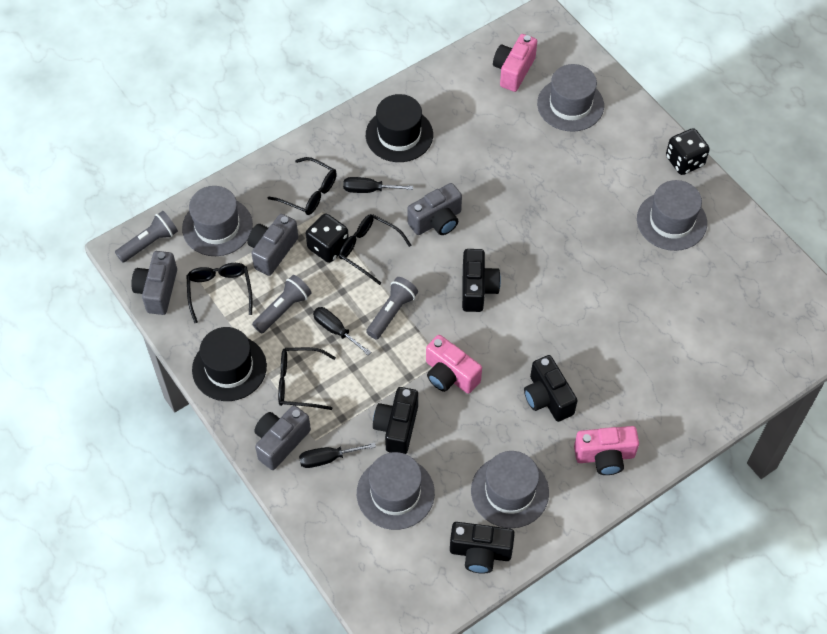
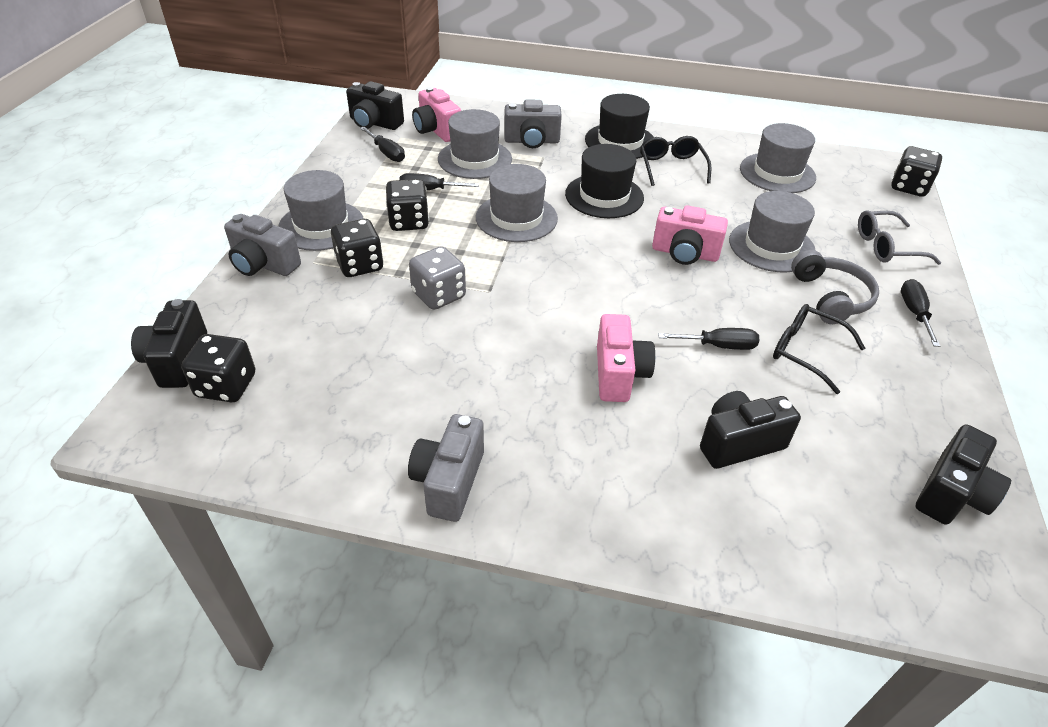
black dice: 2 -> 4
black glasses: 4 -> 2
black screwdriver: 3 -> 4
grey camera: 4 -> 3
grey dice: 0 -> 1
grey flashlight: 3 -> 0
grey glasses: 0 -> 1
grey headphones: 0 -> 1

